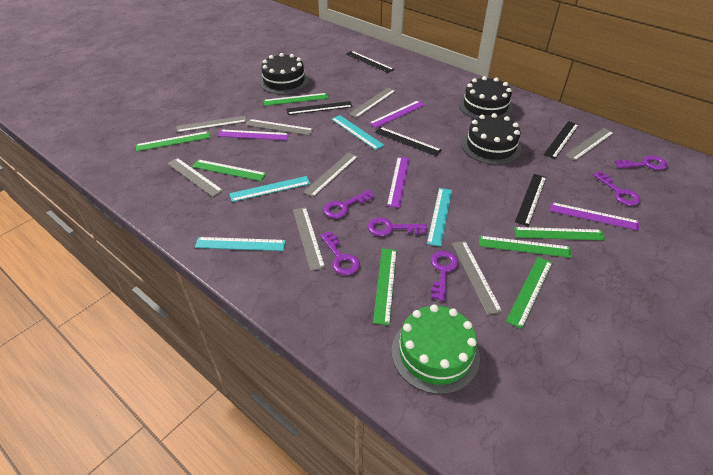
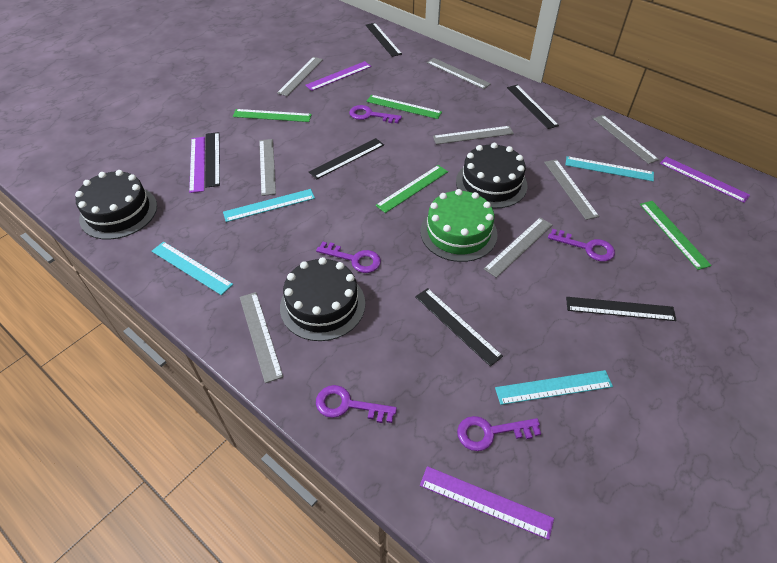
black ruler: 5 -> 6
green ruler: 7 -> 4
purple key: 6 -> 5

